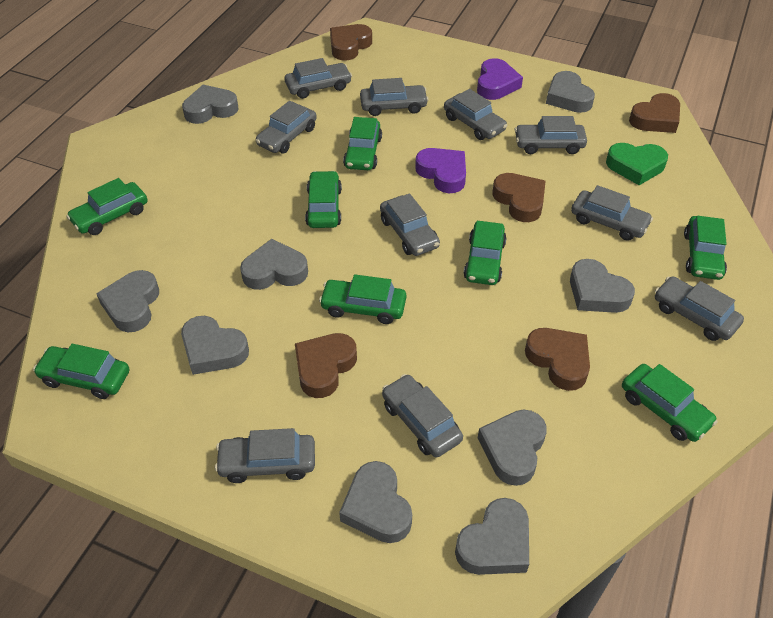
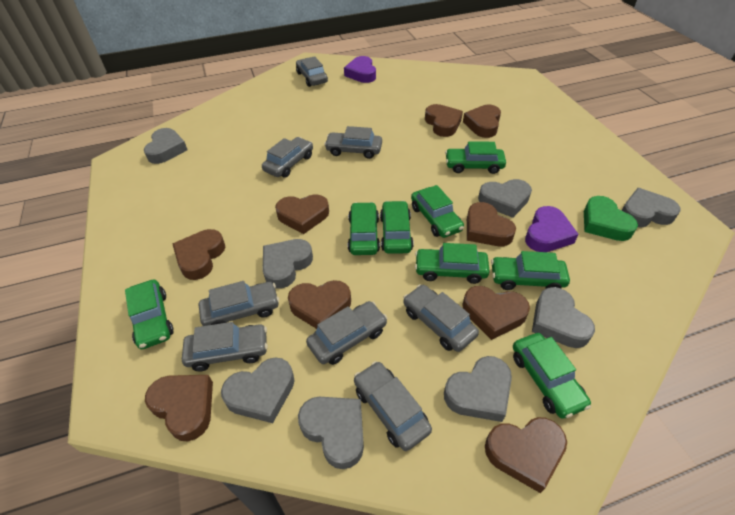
brown heart: 5 -> 9
grey car: 10 -> 8
grey heart: 9 -> 8

